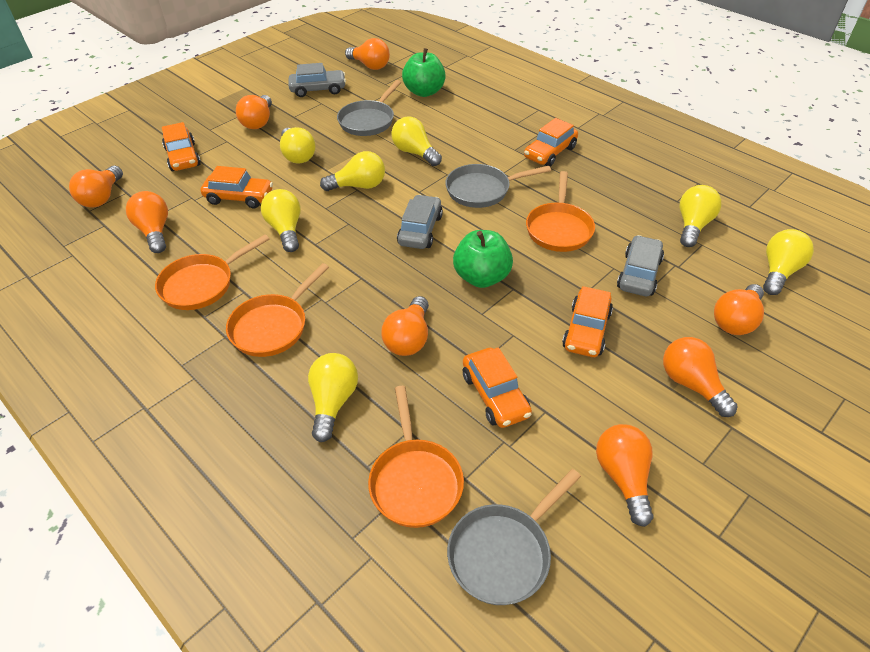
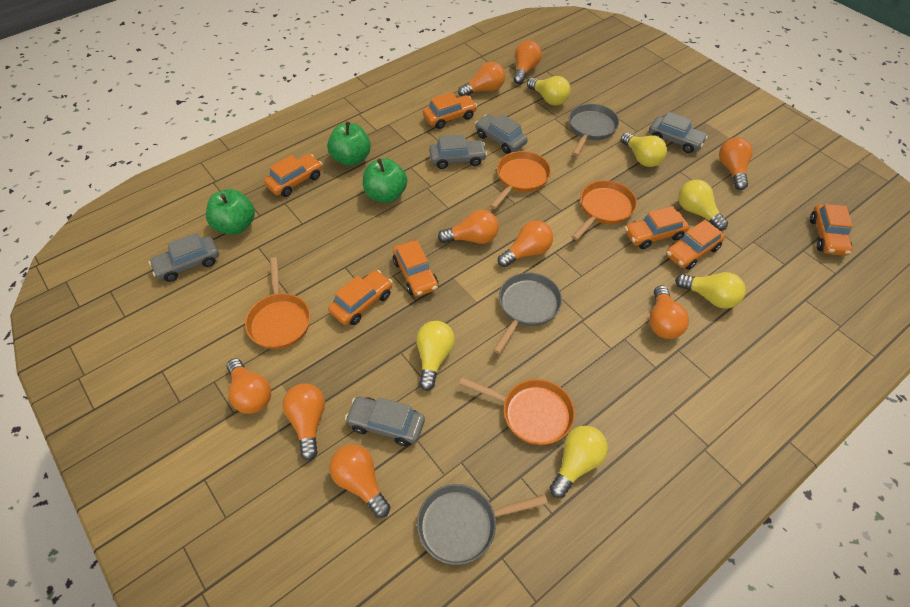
green apple: 2 -> 3
grey car: 3 -> 5
orange car: 5 -> 7
orange light bulb: 8 -> 9
yellow light bulb: 7 -> 6

